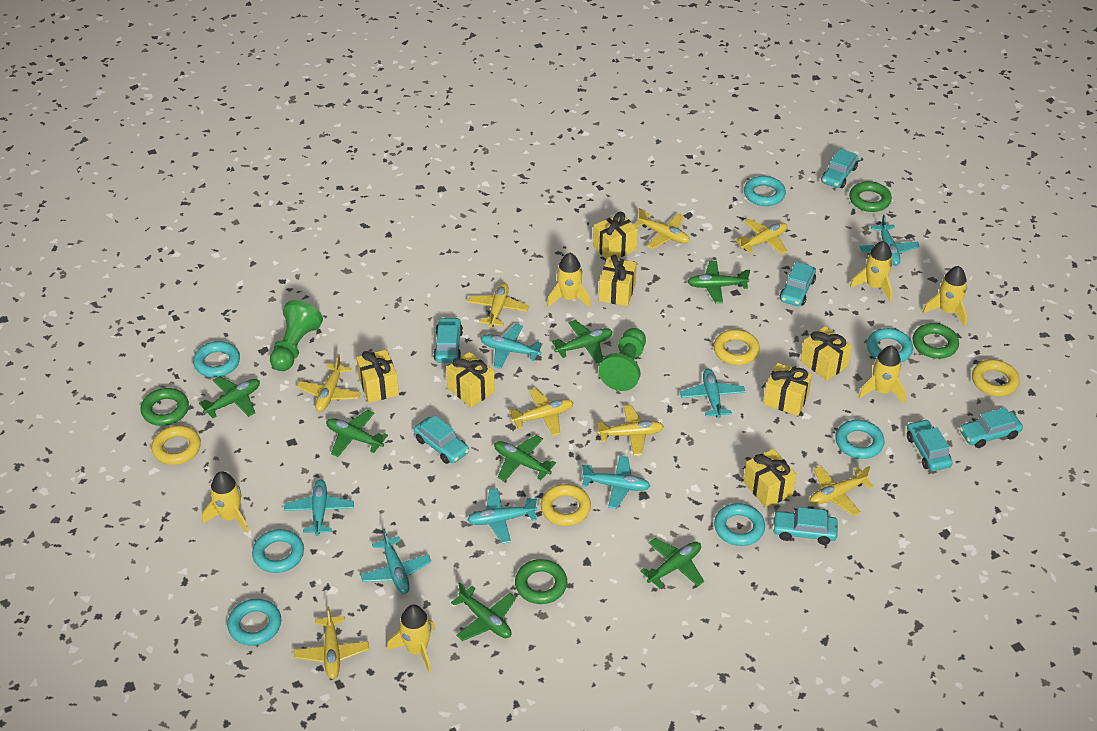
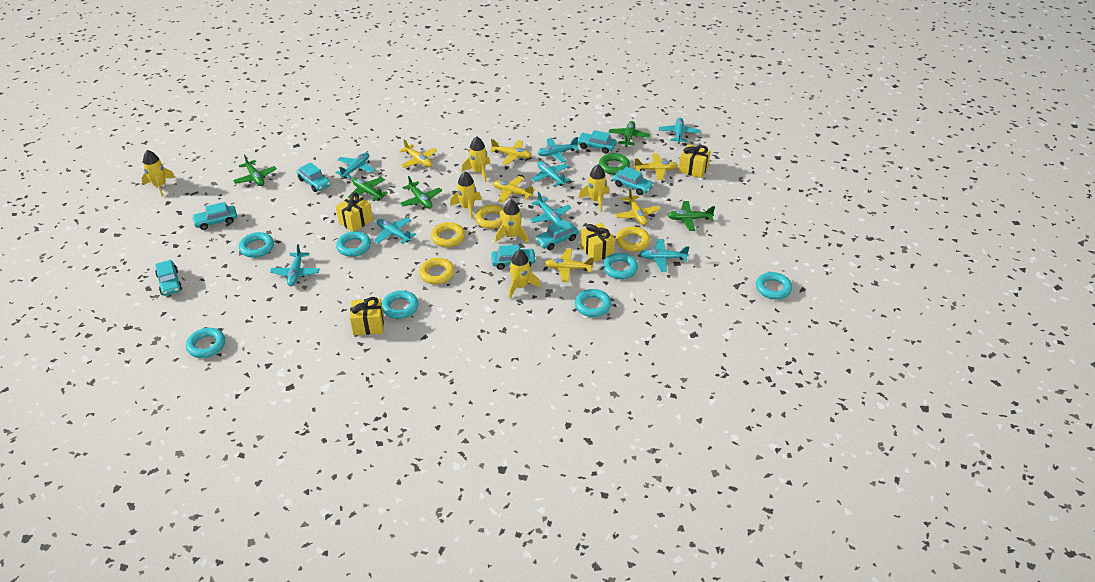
green pawn: 2 -> 0
green plane: 7 -> 5
green ring: 4 -> 1
turquoise plane: 7 -> 8
yellow gift: 7 -> 4
yellow plane: 8 -> 6

